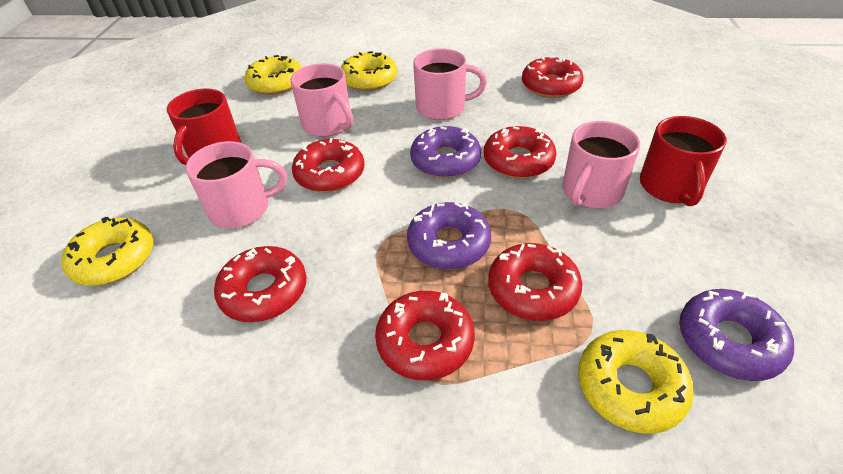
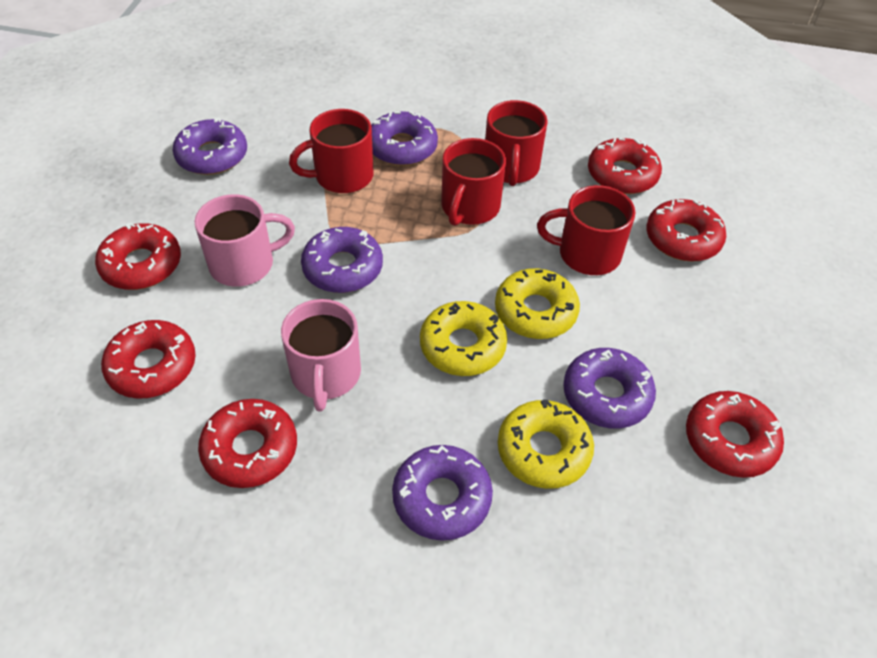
pink mug: 4 -> 2
purple donut: 3 -> 5
red mug: 2 -> 4
yellow donut: 4 -> 3

